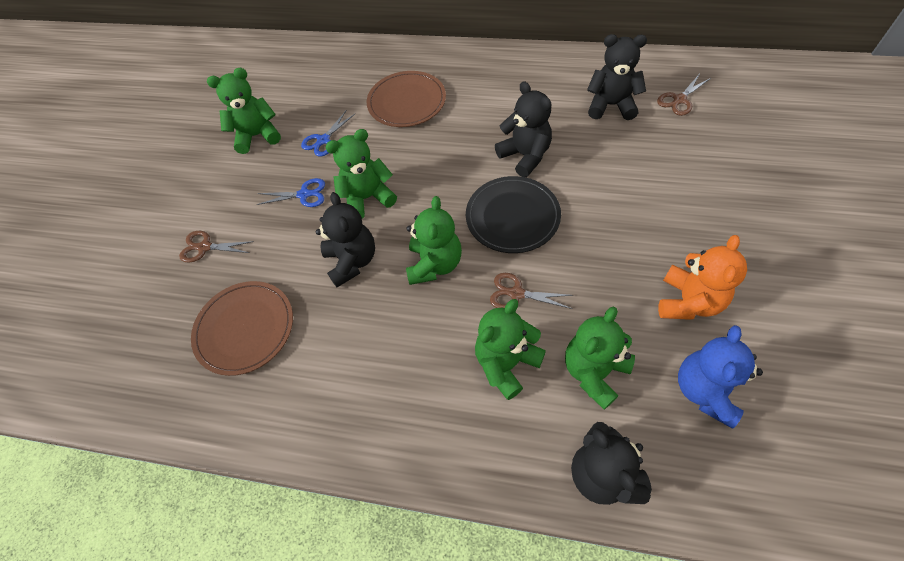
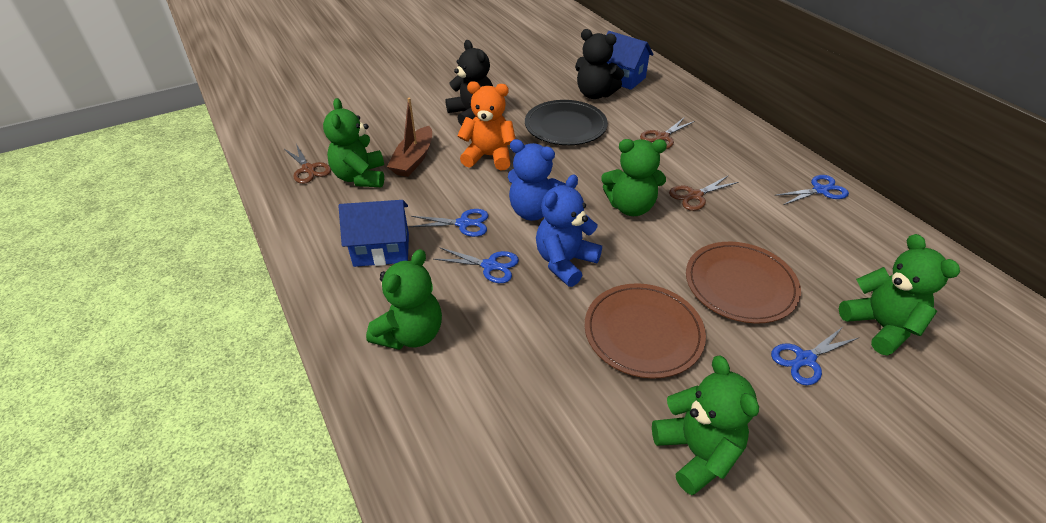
black teddy bear: 4 -> 2
blue house: 0 -> 2
blue scissors: 2 -> 4
blue teddy bear: 1 -> 2
brown boat: 0 -> 1

